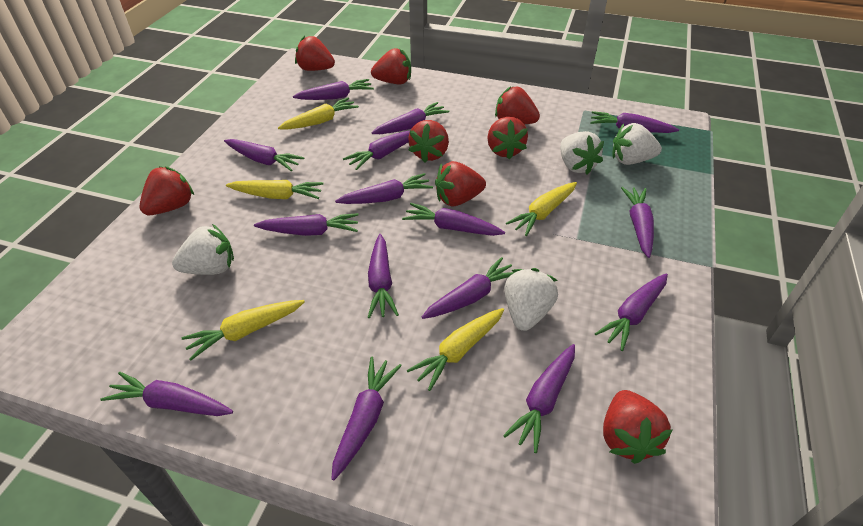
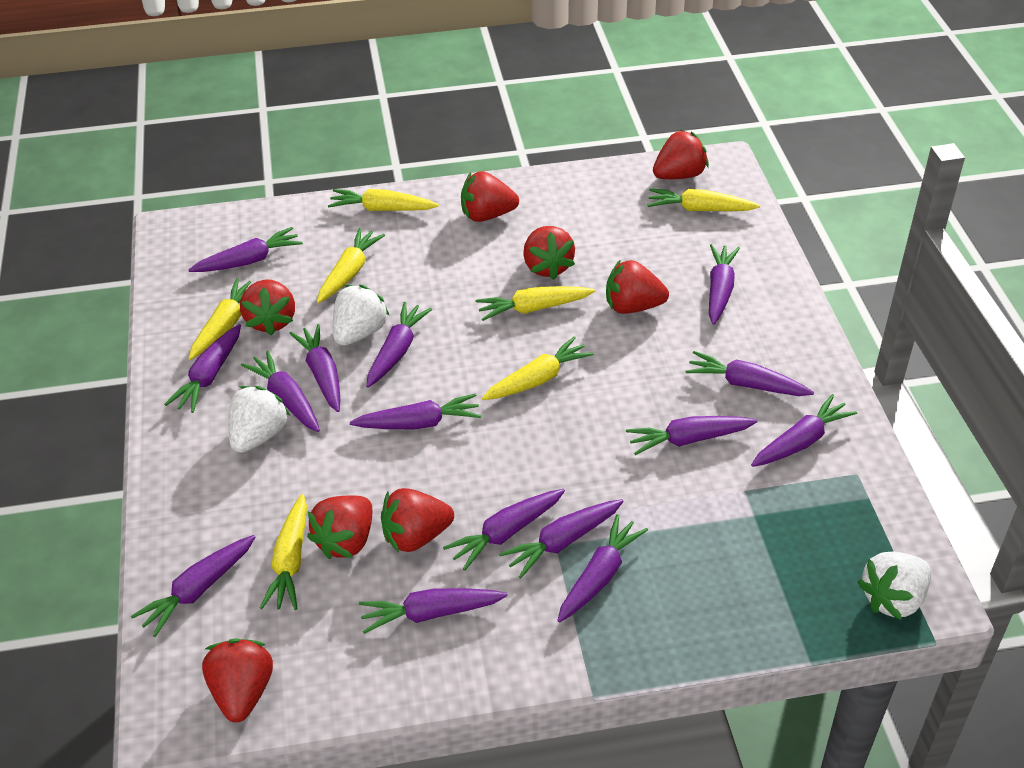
white strawberry: 4 -> 3
yellow carrot: 5 -> 7

